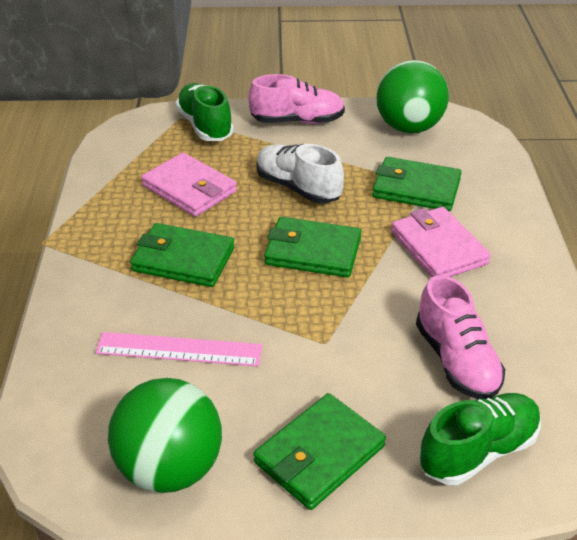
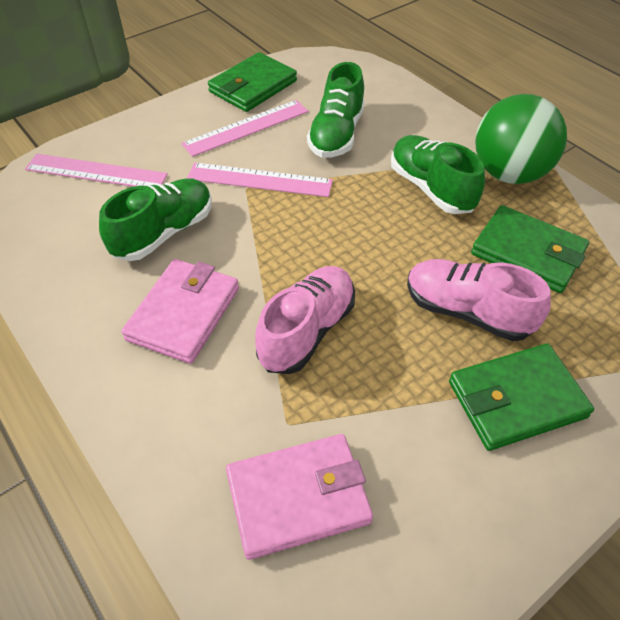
green ball: 2 -> 1
green shoe: 2 -> 3
green wallet: 4 -> 3
pink ruler: 1 -> 3
white shoe: 1 -> 0

